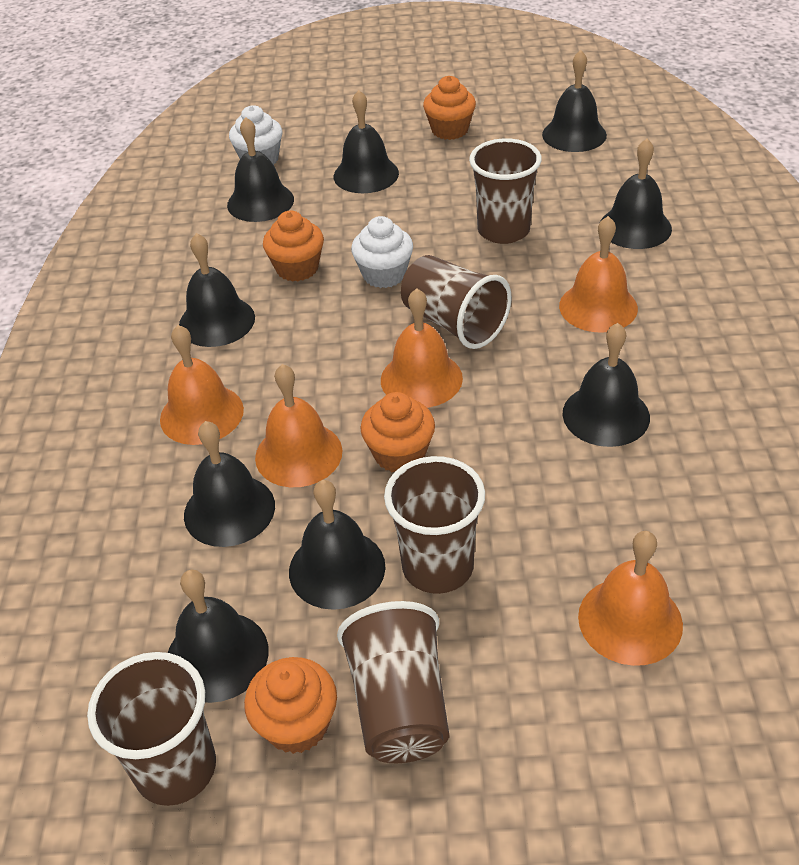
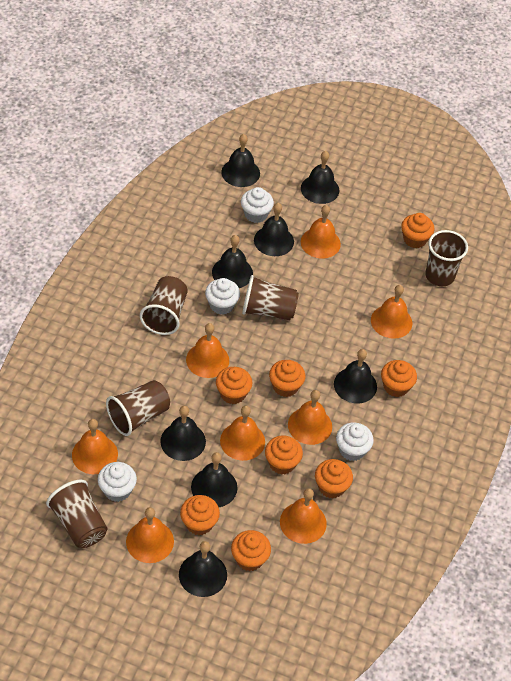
black bell: 9 -> 8
orange bell: 5 -> 8
orange cupcake: 4 -> 8
white cupcake: 2 -> 4

